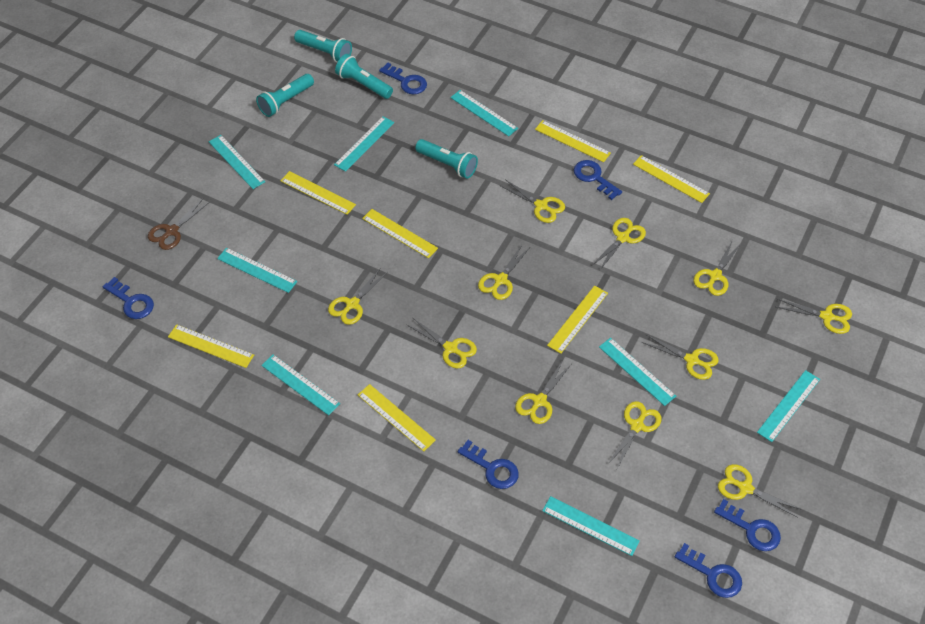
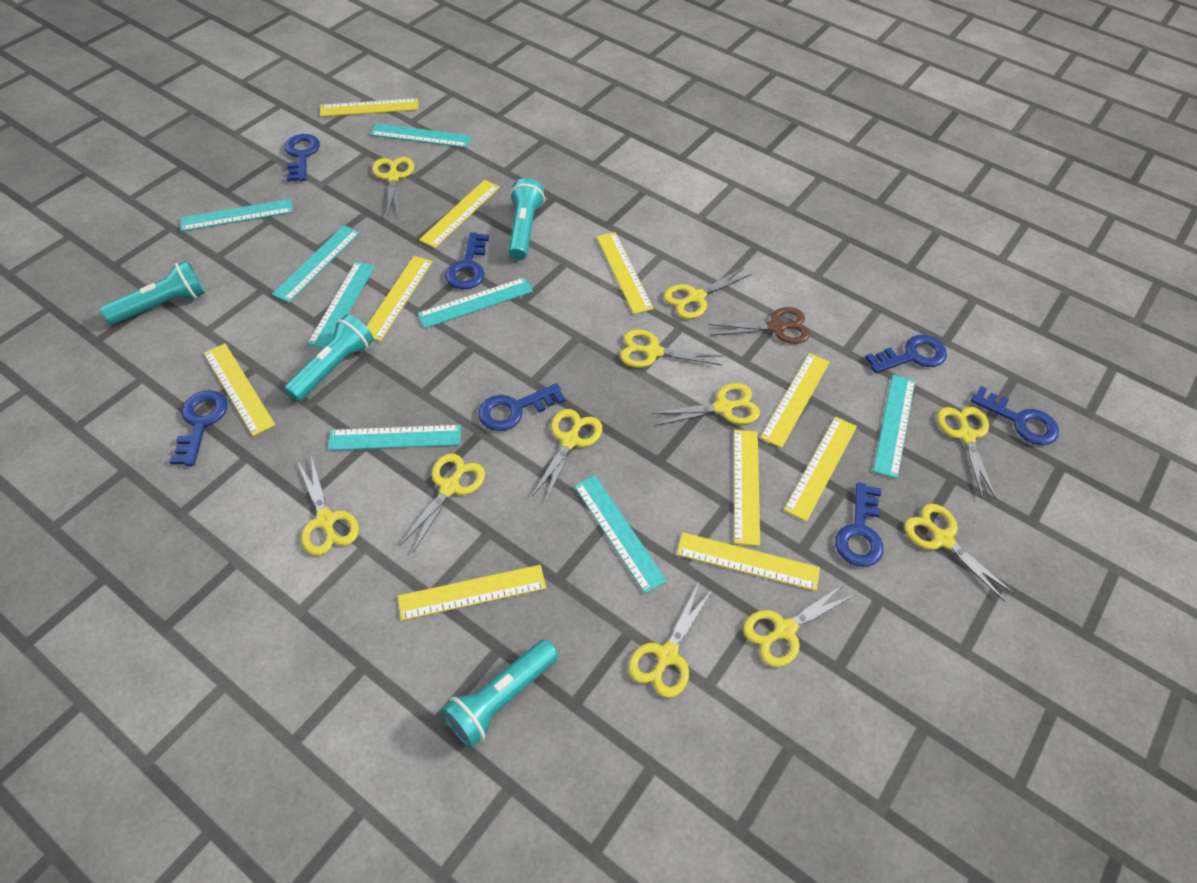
blue key: 6 -> 7
yellow ruler: 7 -> 10

